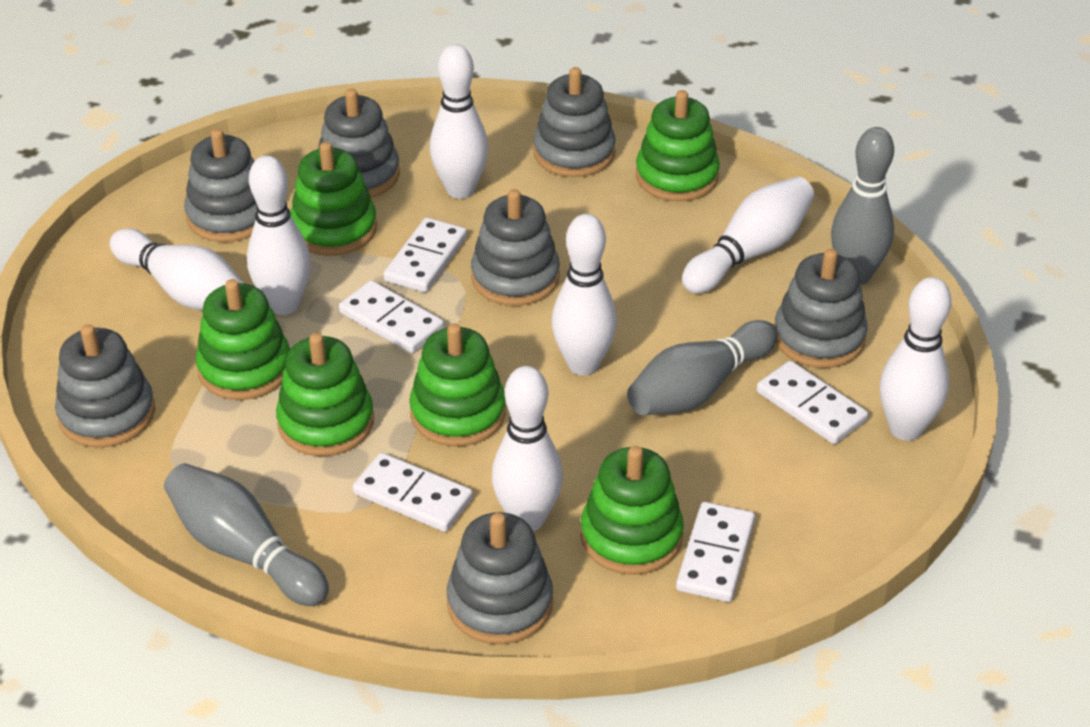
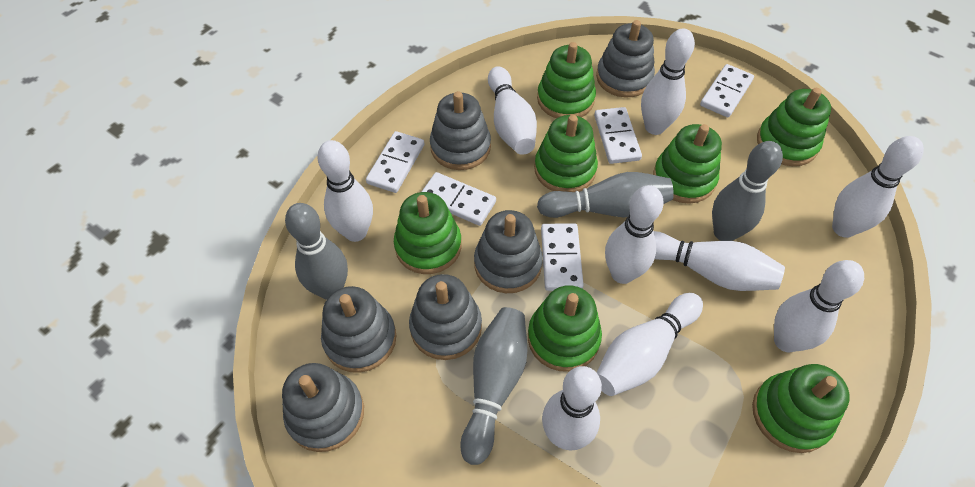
green stacking toy: 6 -> 7
grey bowling pin: 3 -> 4
grey stacking toy: 7 -> 6
white bowling pin: 7 -> 9

